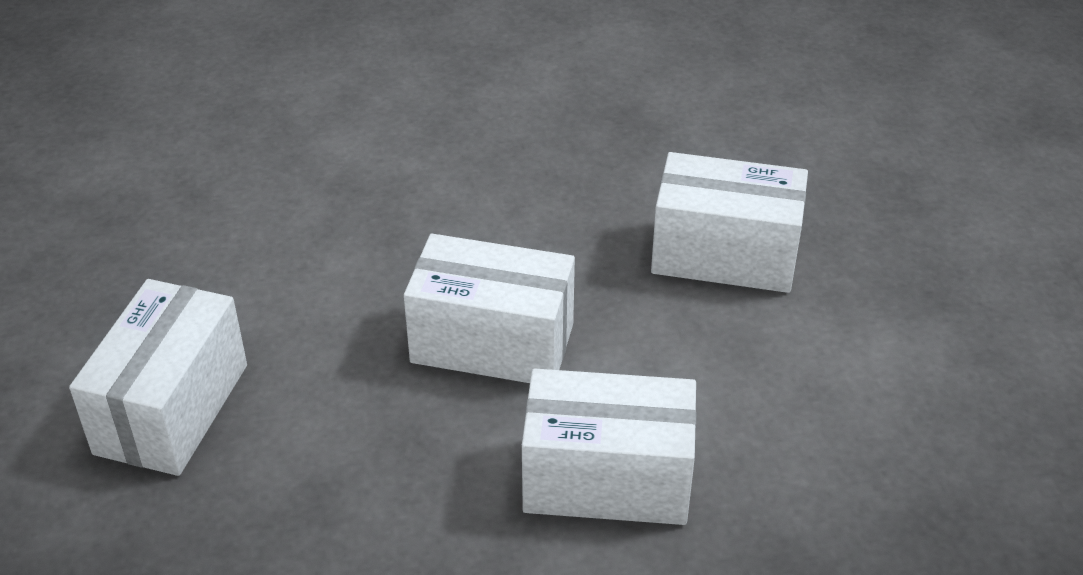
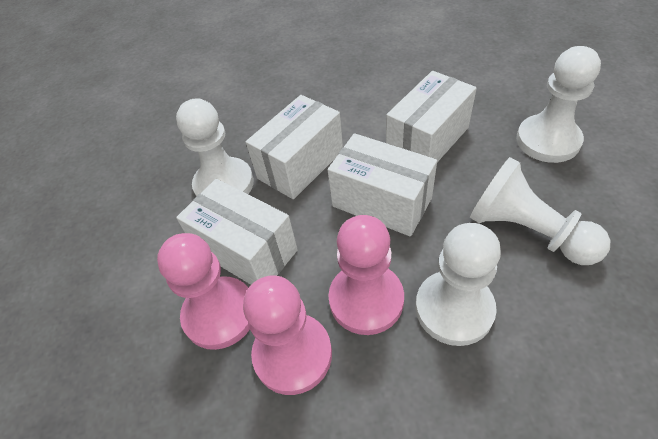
pink pawn: 0 -> 3
white pawn: 0 -> 4

